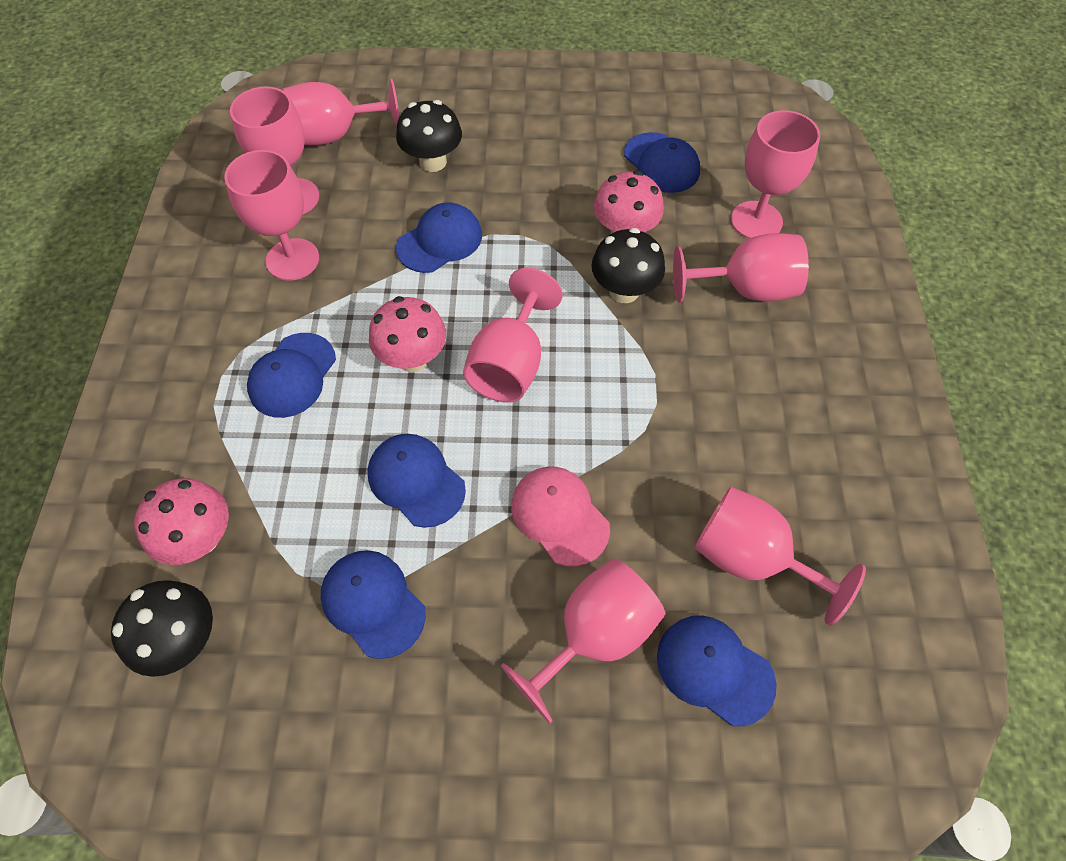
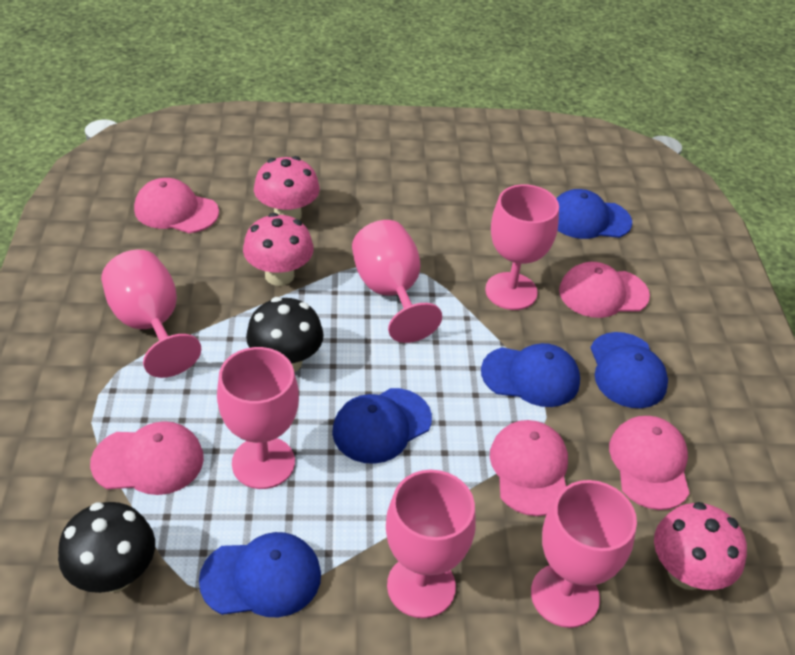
black mushroom: 3 -> 2
blue cap: 6 -> 5
pink cap: 1 -> 5
pink goblet: 8 -> 6

